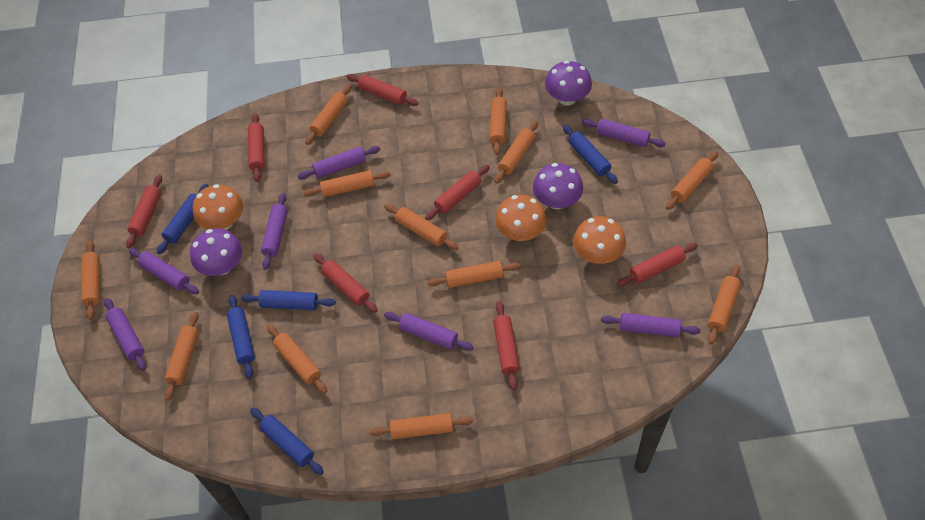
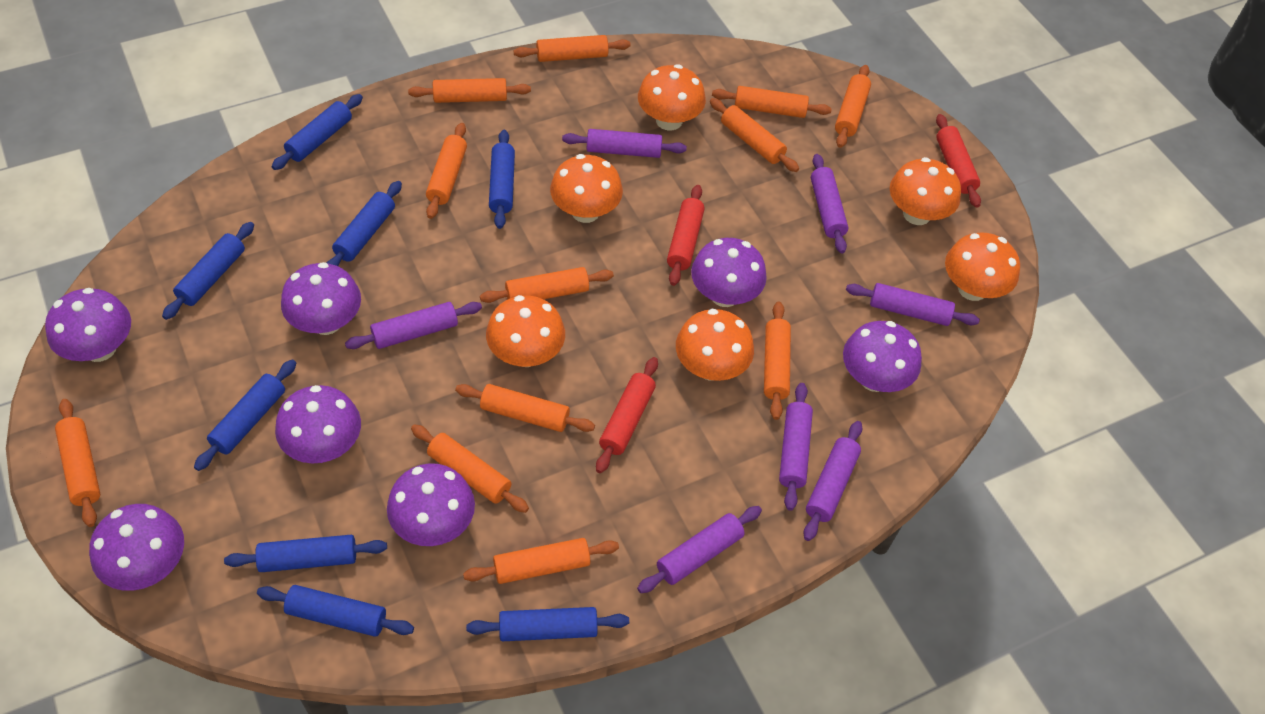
blue rolling pin: 5 -> 8
orange mushroom: 3 -> 6
purple mushroom: 3 -> 7
red rolling pin: 7 -> 3

